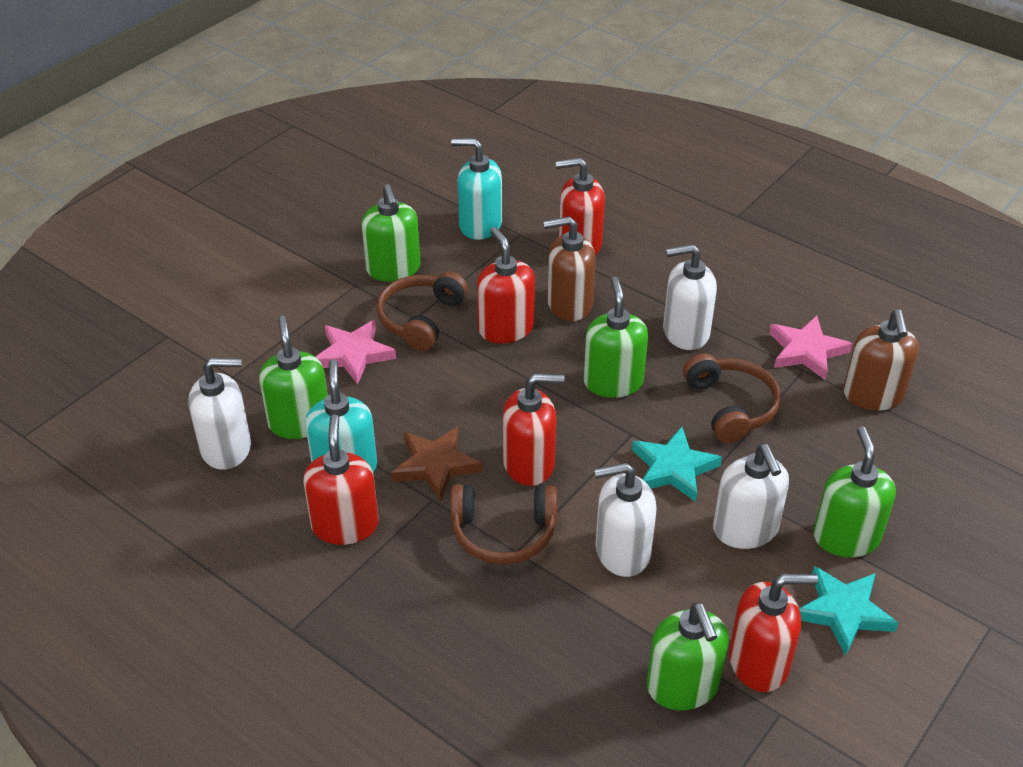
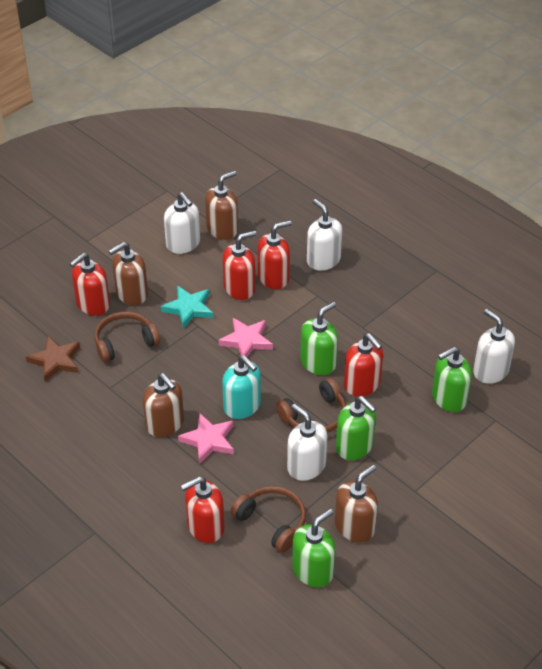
brown soap dispenser: 2 -> 4
green soap dispenser: 5 -> 4
turquoise soap dispenser: 2 -> 1
turquoise star: 2 -> 1

